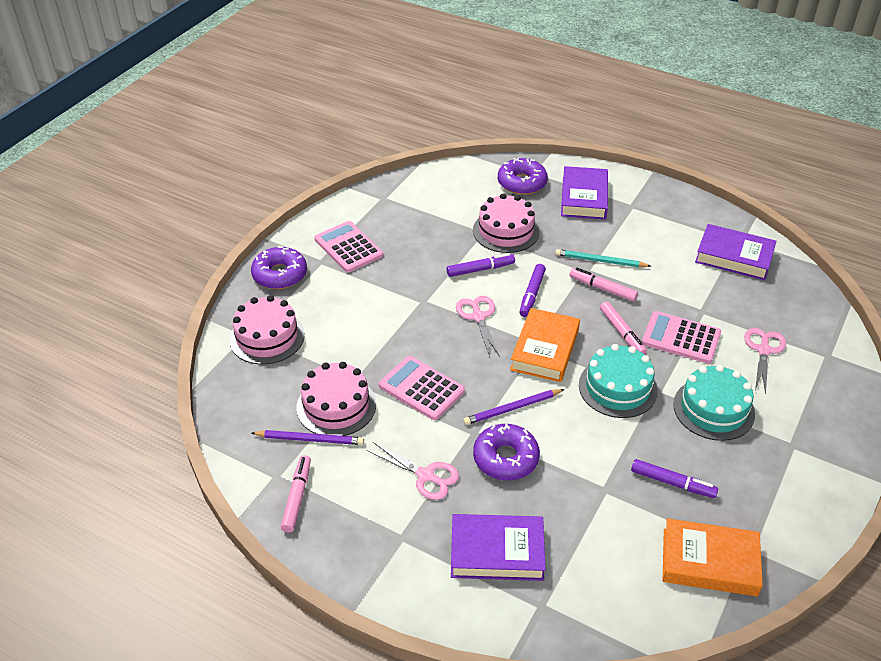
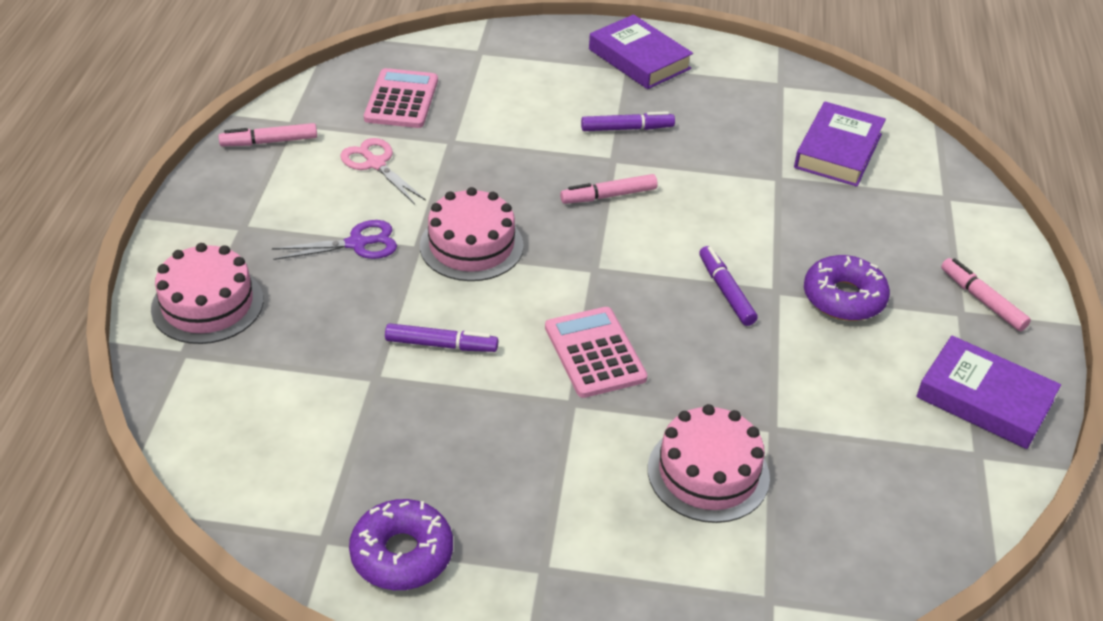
orange book: 2 -> 0
pink calculator: 3 -> 2
pink scissors: 3 -> 1
purple donut: 3 -> 2
purple pencil: 2 -> 0
purple scissors: 0 -> 1
turquoise cake: 2 -> 0
turquoise pencil: 1 -> 0

